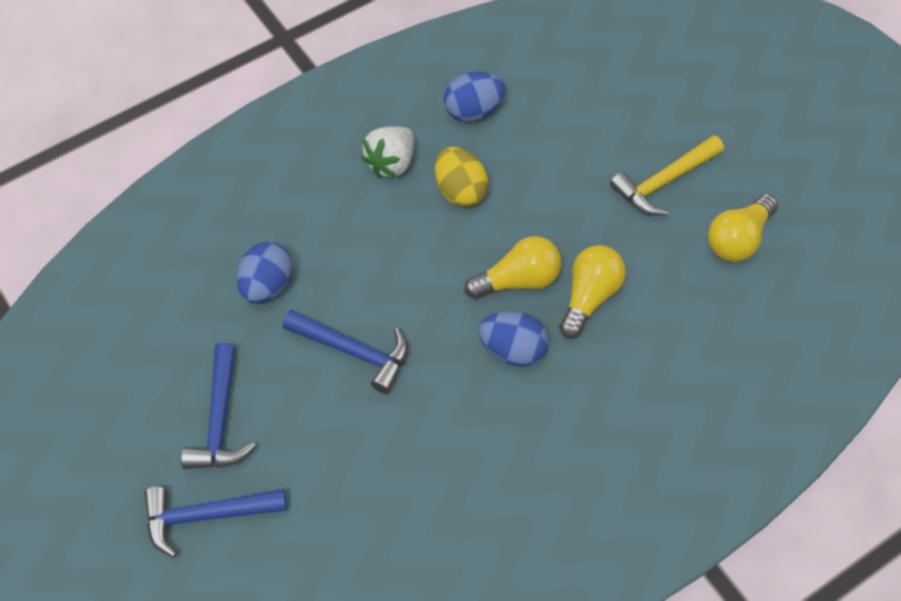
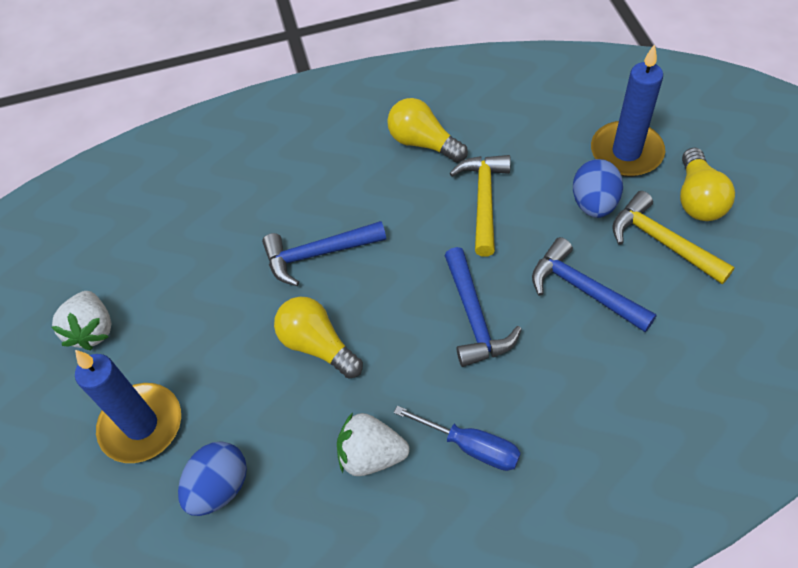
blue candle: 0 -> 2
blue egg: 3 -> 2
blue screwdriver: 0 -> 1
white strawberry: 1 -> 2
yellow egg: 1 -> 0
yellow hammer: 1 -> 2

